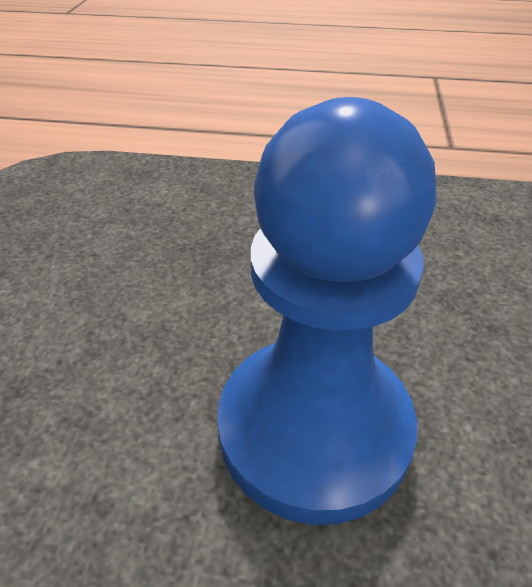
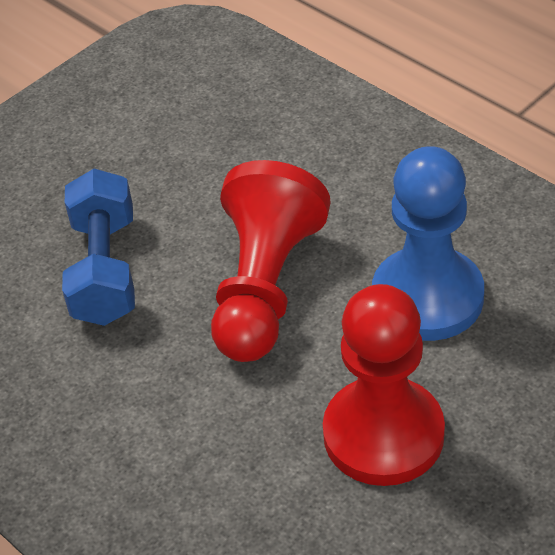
blue dumbbell: 0 -> 1
red pawn: 0 -> 2

